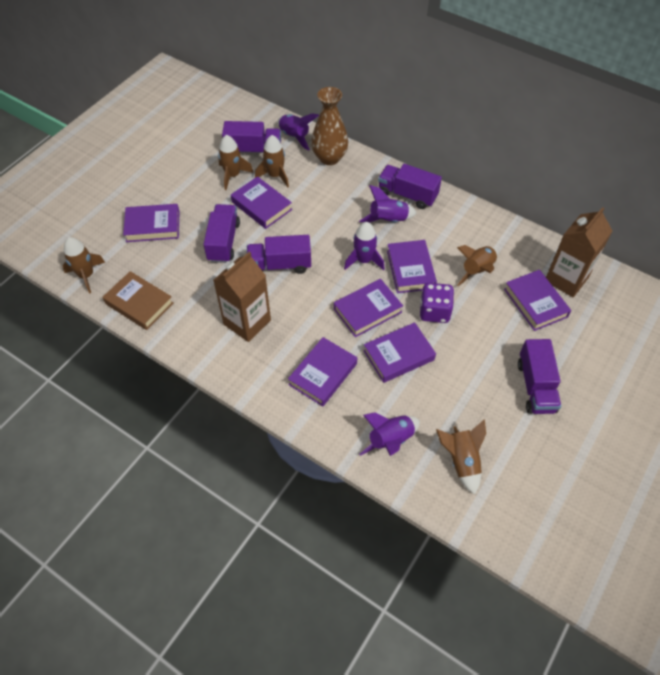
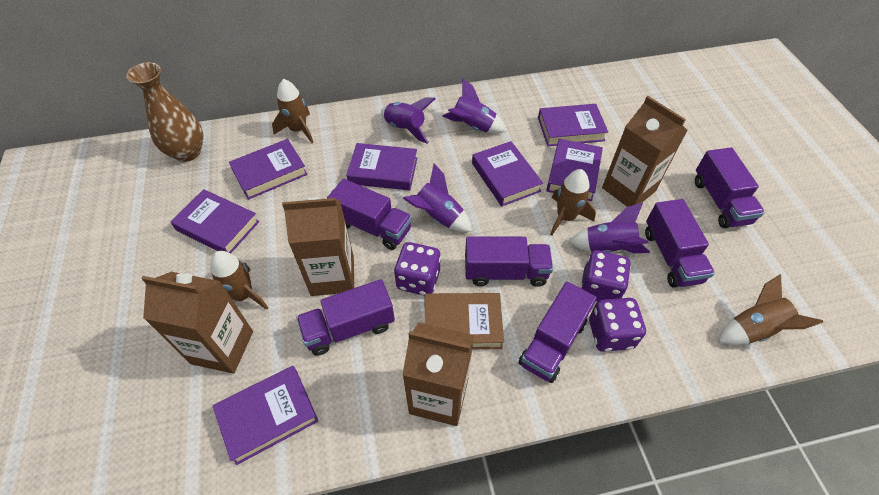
brown carton: 2 -> 4
brown rocket: 5 -> 4
purple dice: 1 -> 3
purple truck: 5 -> 6

